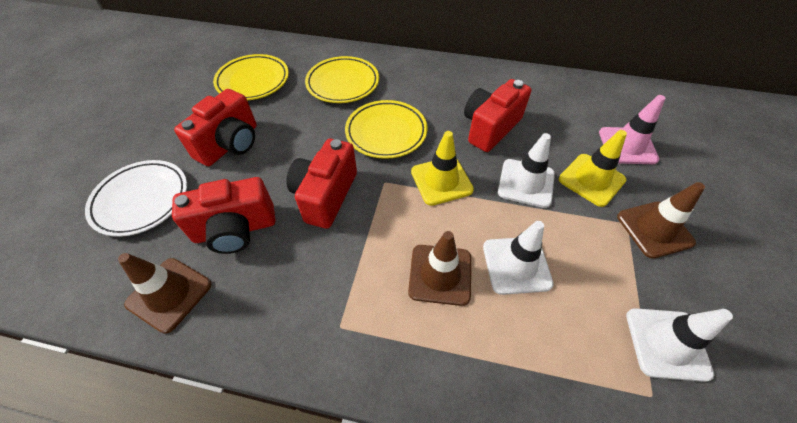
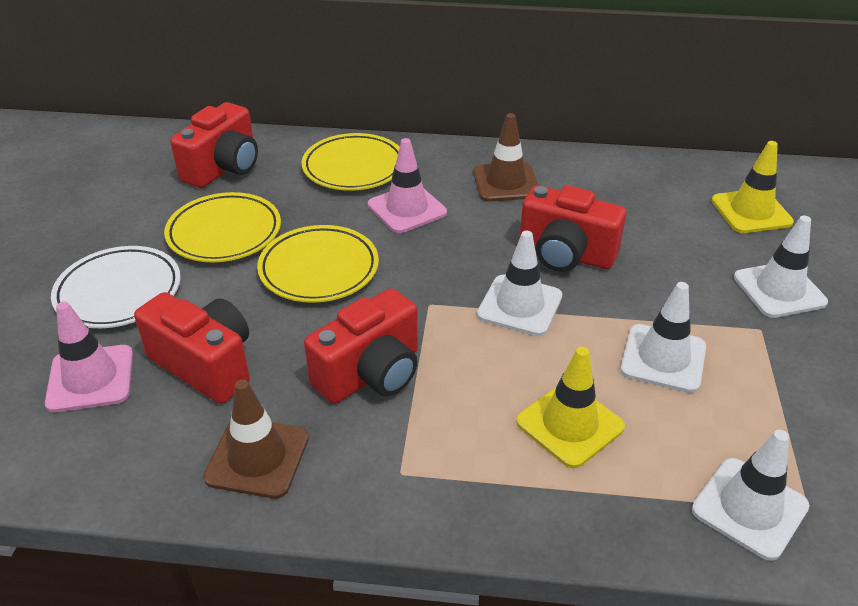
brown traffic cone: 3 -> 2
pink traffic cone: 1 -> 2
white traffic cone: 3 -> 4

